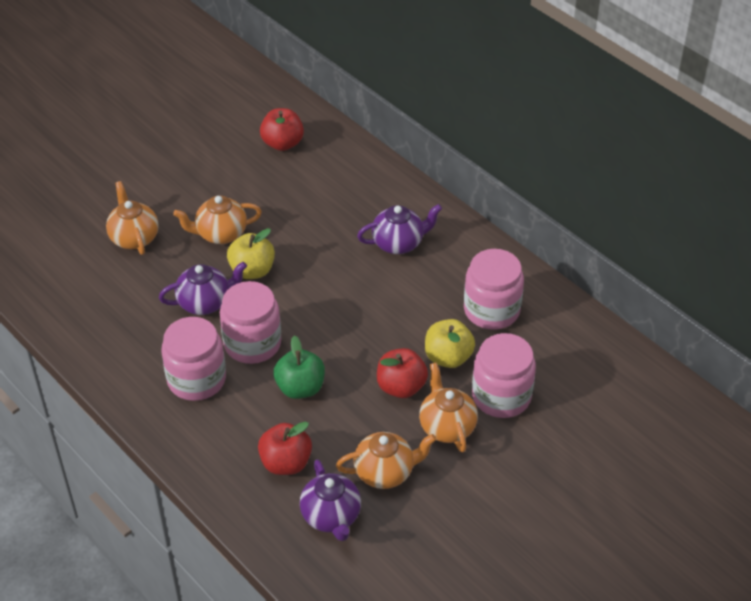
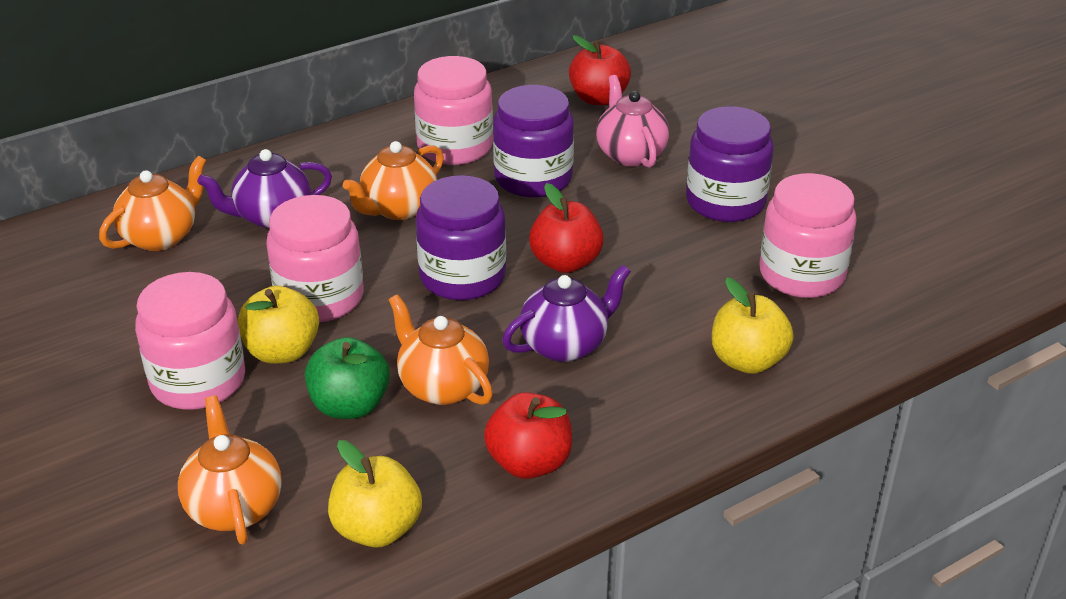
pink teapot: 0 -> 1
purple jar: 0 -> 3
purple teapot: 3 -> 2
yellow apple: 2 -> 3

